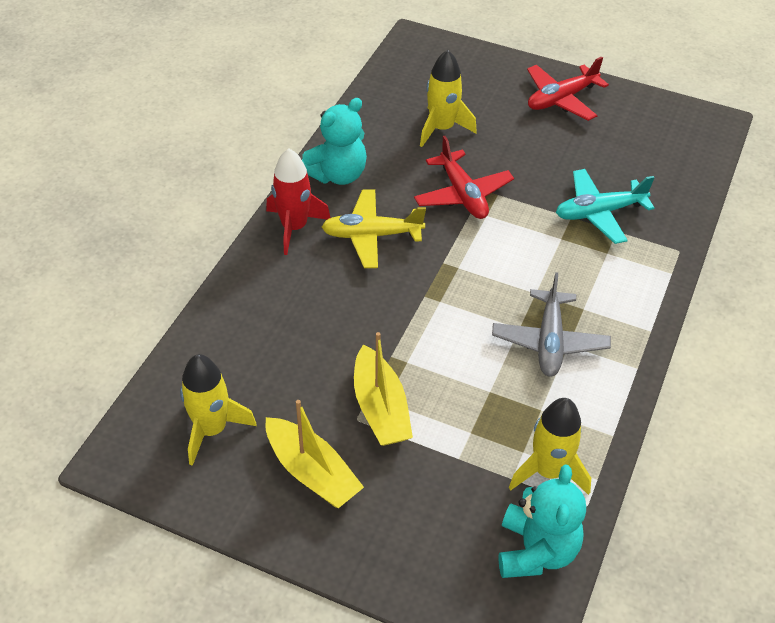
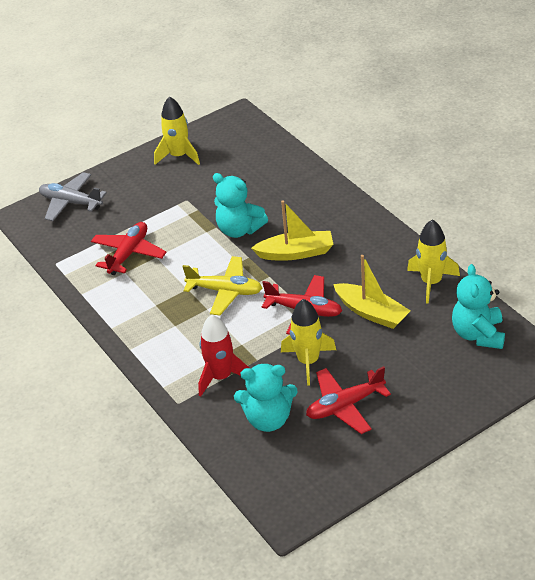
red plane: 2 -> 3
turquoise plane: 1 -> 0
turquoise teddy bear: 2 -> 3

